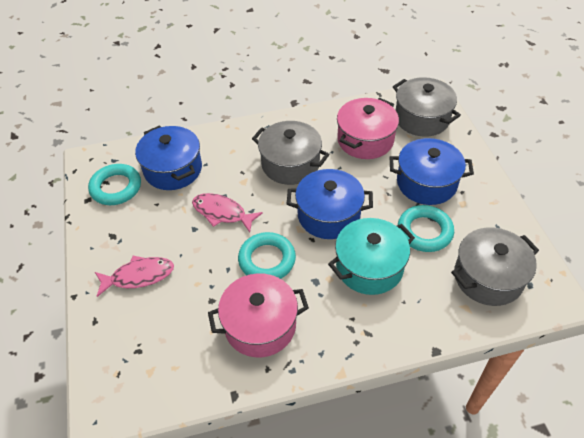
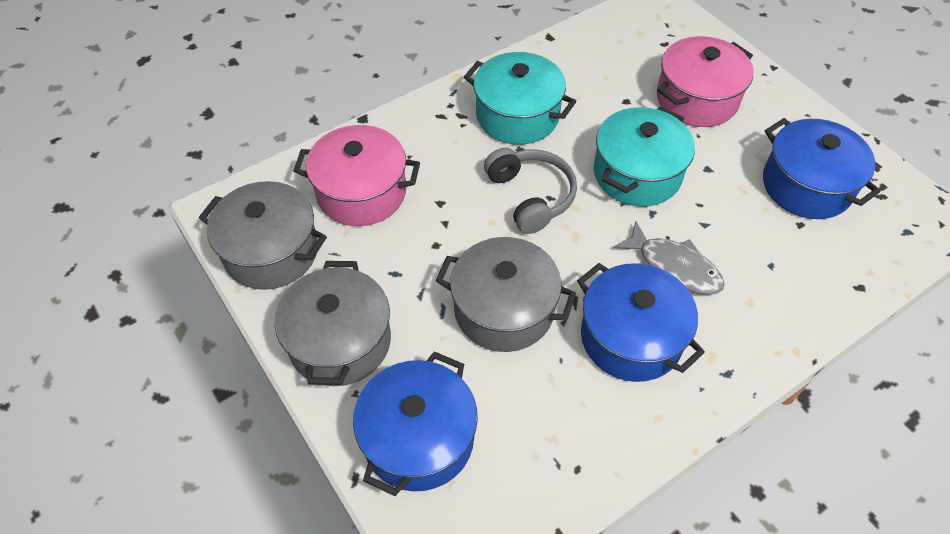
grey fish: 0 -> 1
grey headphones: 0 -> 1
pink fish: 2 -> 0
turquoise pot: 1 -> 2
turquoise ring: 3 -> 0

